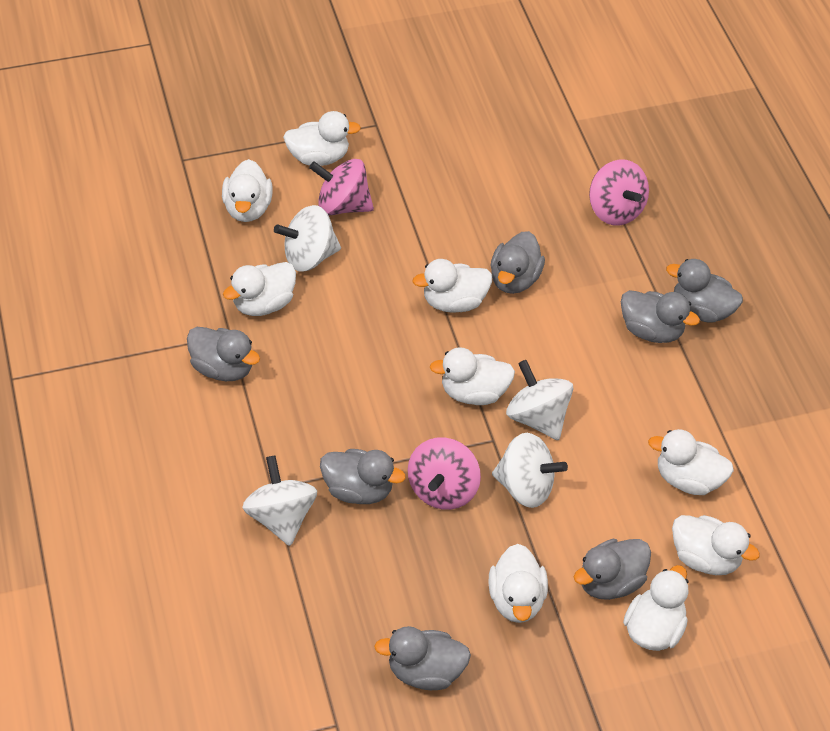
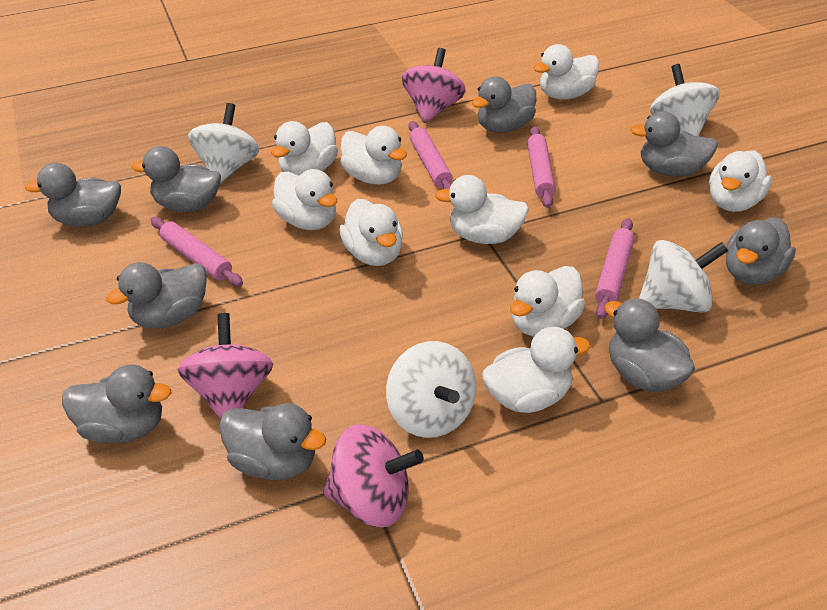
grey duck: 7 -> 9
pink rolling pin: 0 -> 4

